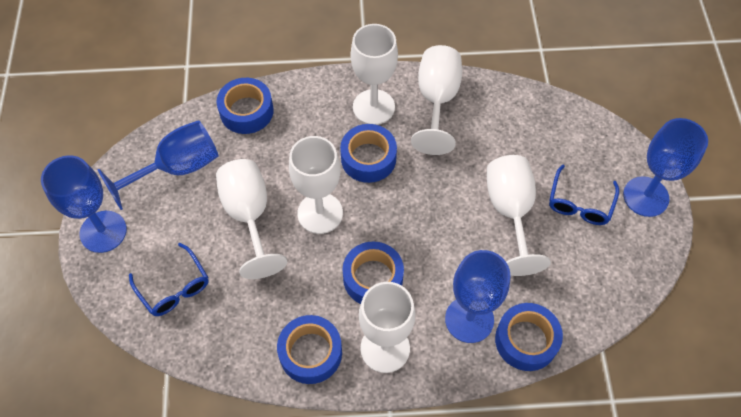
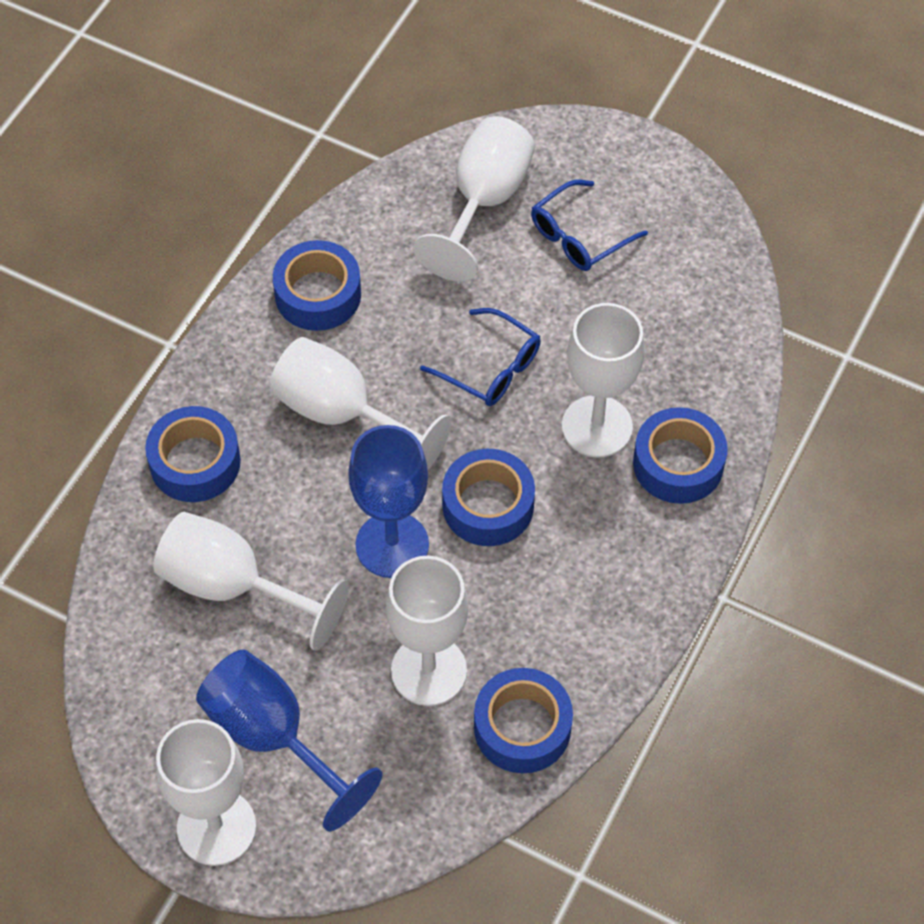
blue goblet: 4 -> 2

